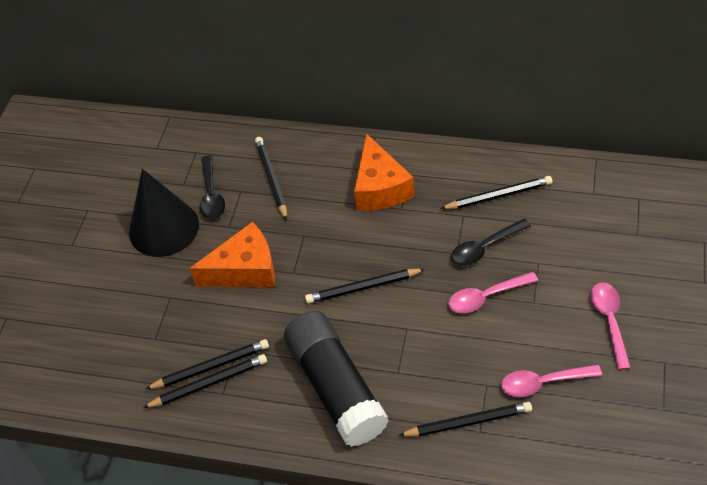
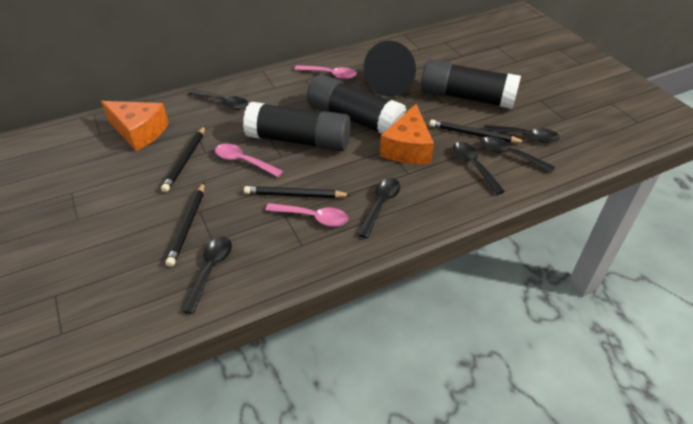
black glue stick: 1 -> 3
black pencil: 6 -> 4
black spoon: 2 -> 6

